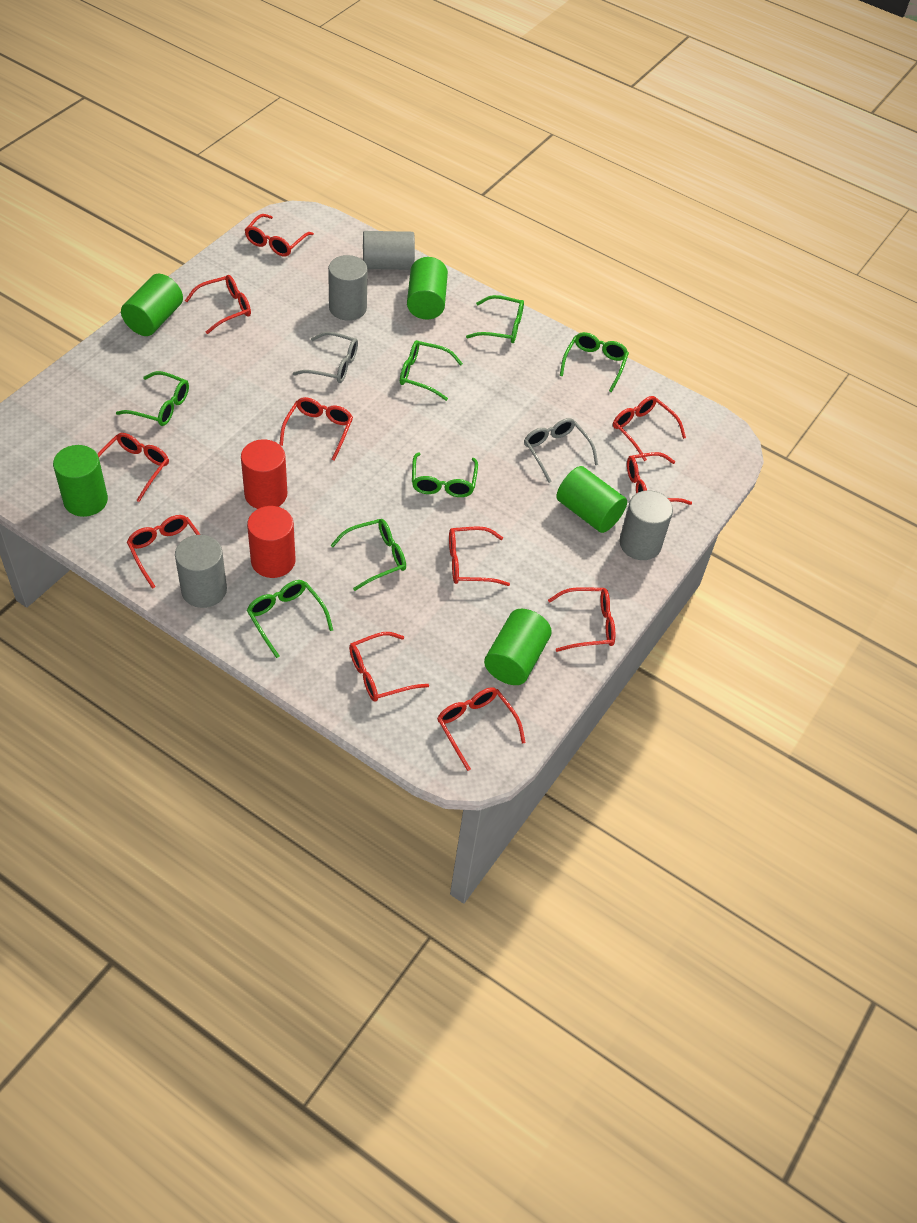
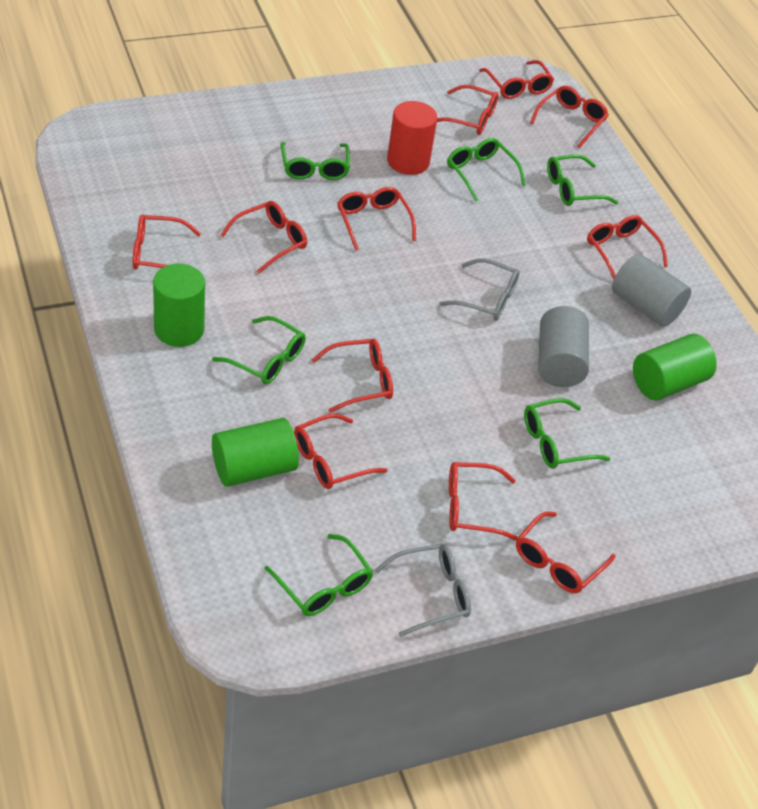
green cylinder: 5 -> 3
green glasses: 7 -> 6
grey cylinder: 4 -> 2
red cylinder: 2 -> 1

